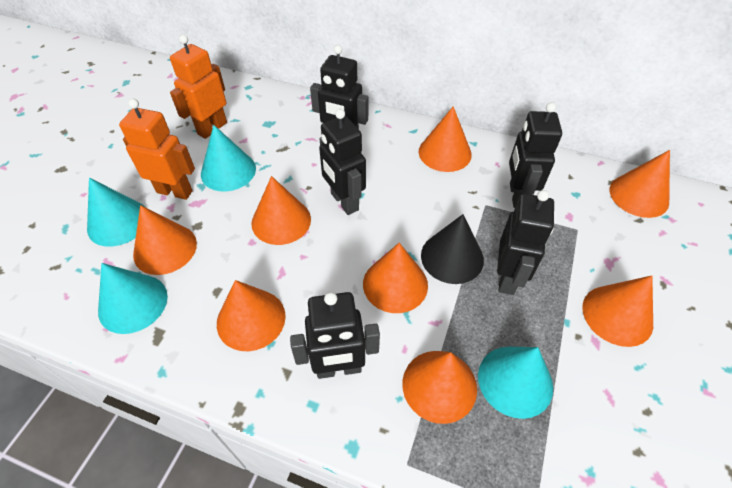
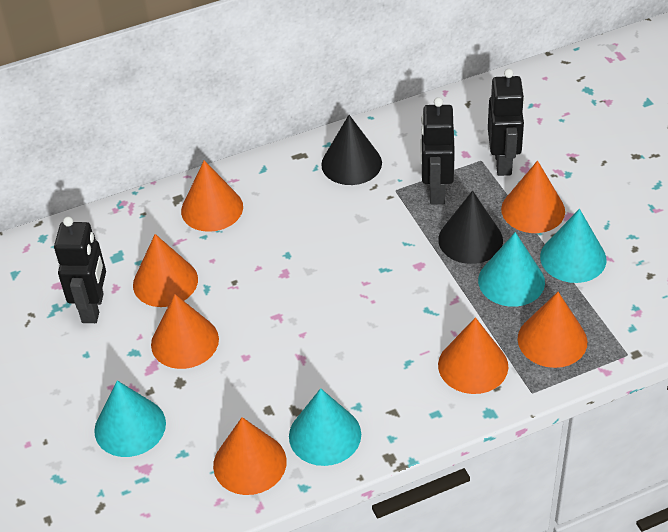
black cone: 1 -> 2
black robot: 5 -> 3
orange cone: 8 -> 7
orange robot: 2 -> 0

